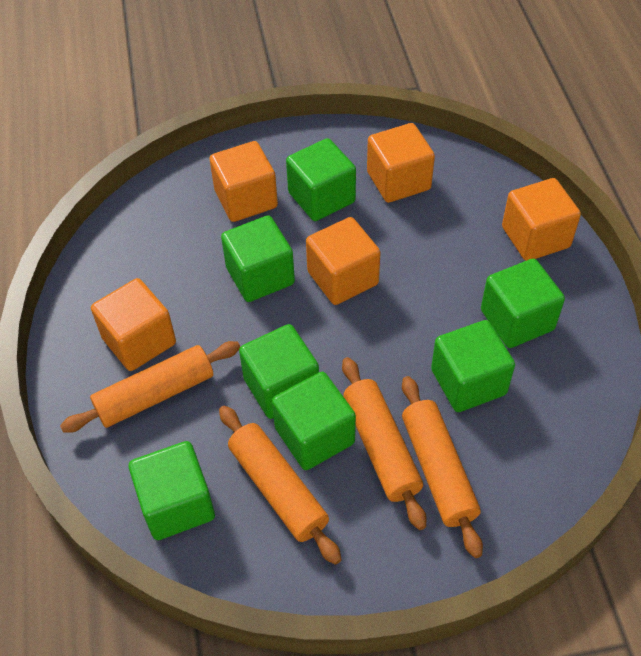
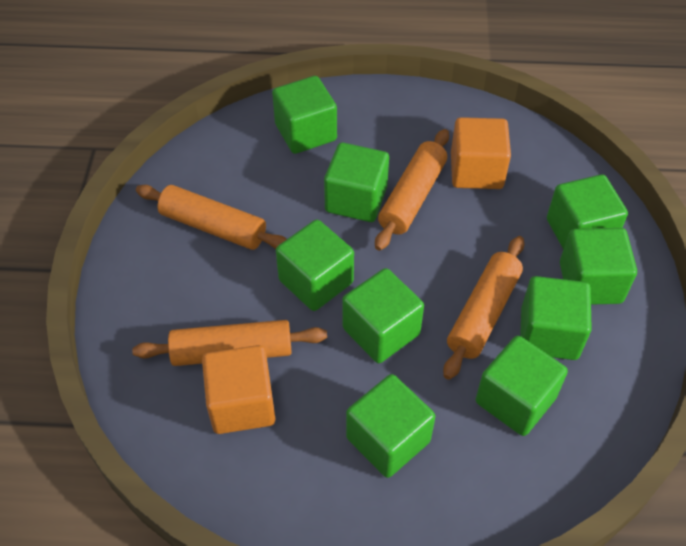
green cube: 7 -> 9
orange cube: 5 -> 2

